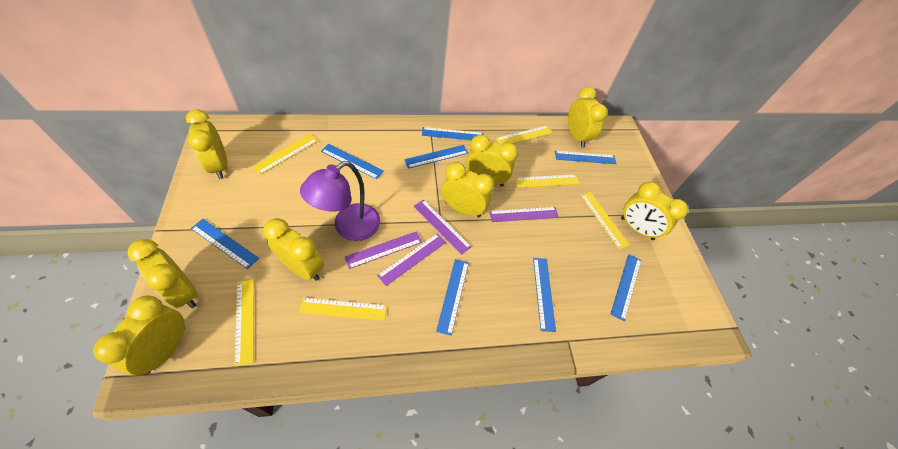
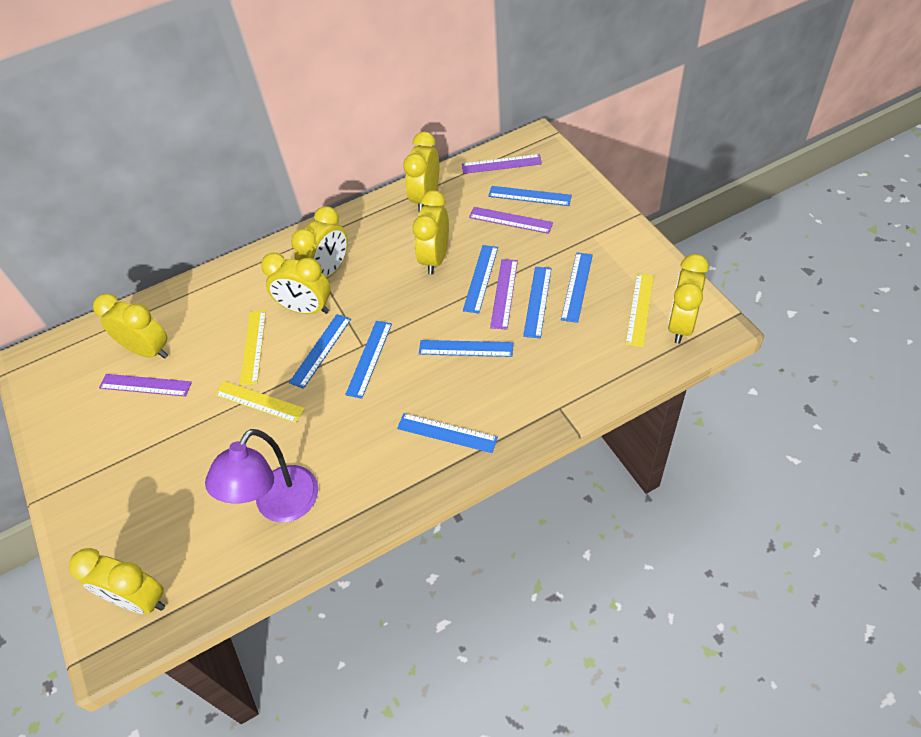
yellow clock: 8 -> 7
yellow ruler: 6 -> 3

